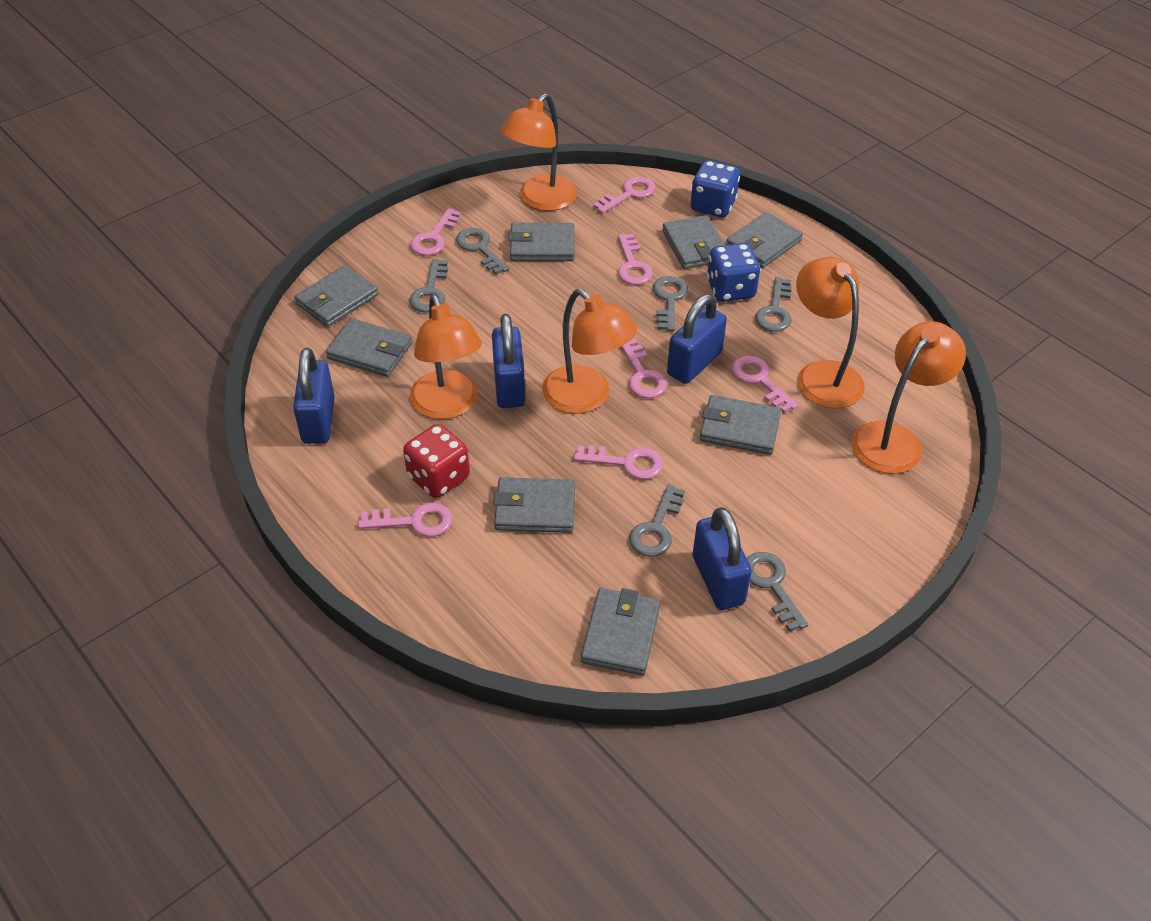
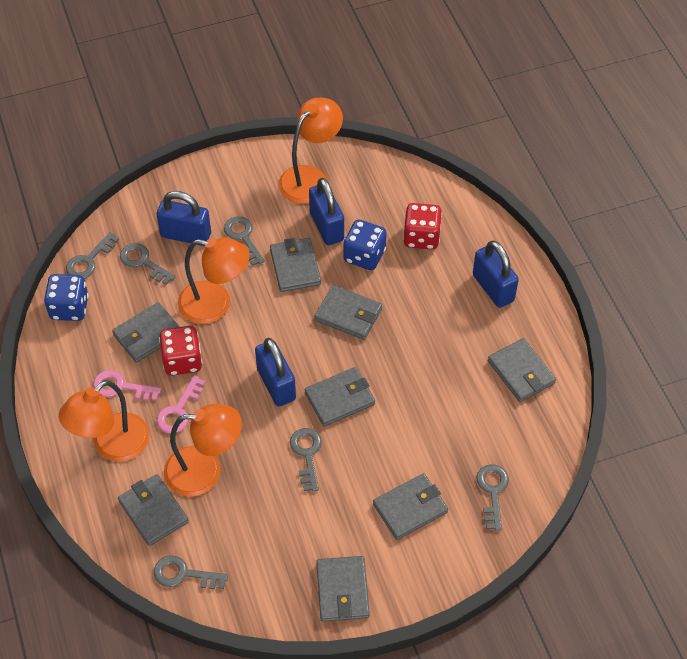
orange lamp: 5 -> 4
pink key: 7 -> 2
red dice: 1 -> 2

